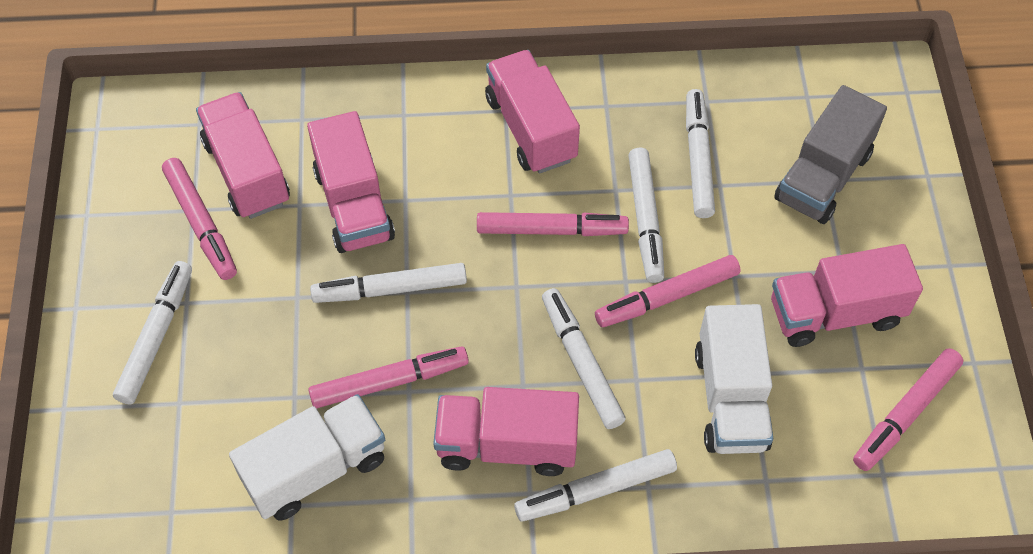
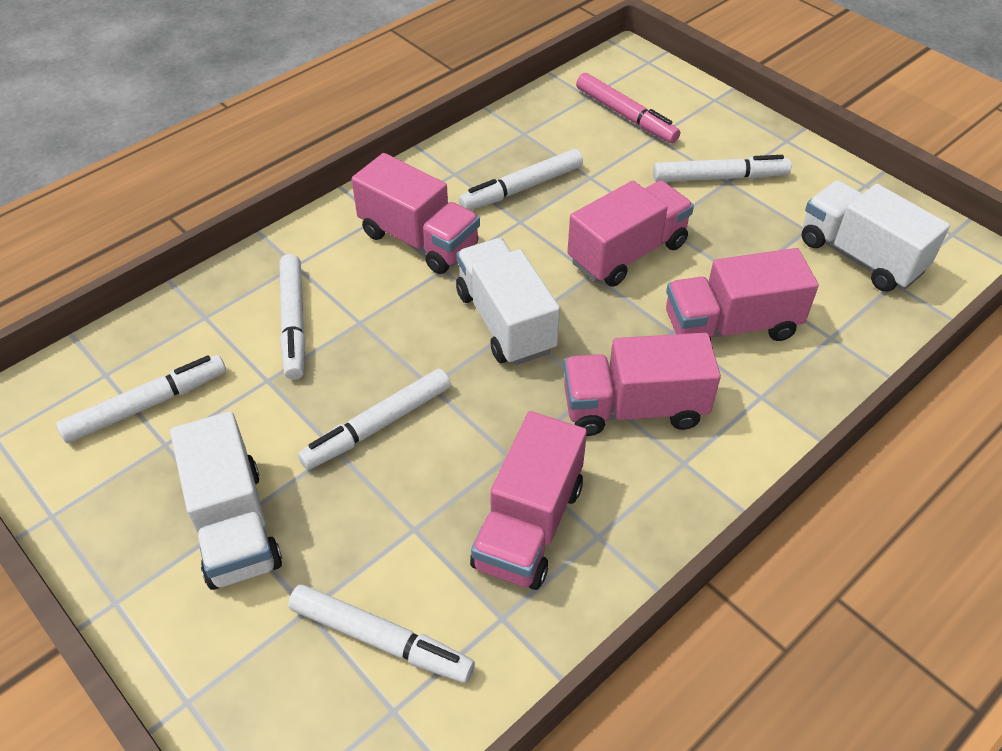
grey truck: 1 -> 0
pink marker: 5 -> 1
white truck: 2 -> 3

